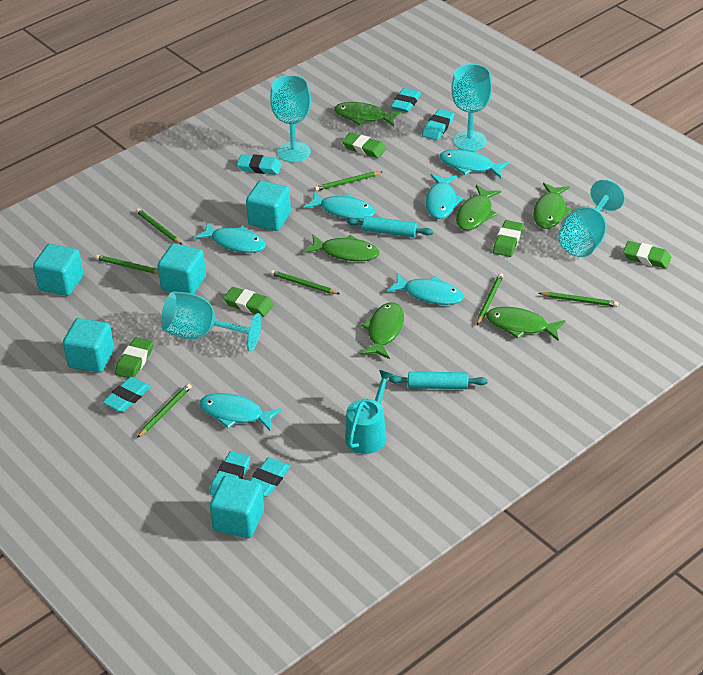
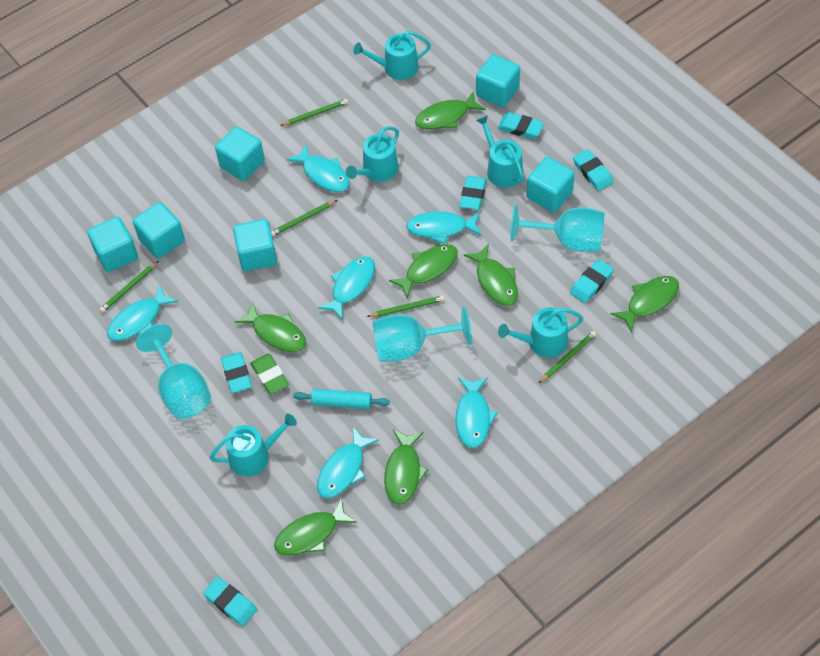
green eraser: 5 -> 1
green fish: 6 -> 7
green pencil: 7 -> 5
turquoise cube: 5 -> 6
turquoise goblet: 4 -> 3
turquoise rolling pin: 2 -> 1
turquoise watering can: 1 -> 5

